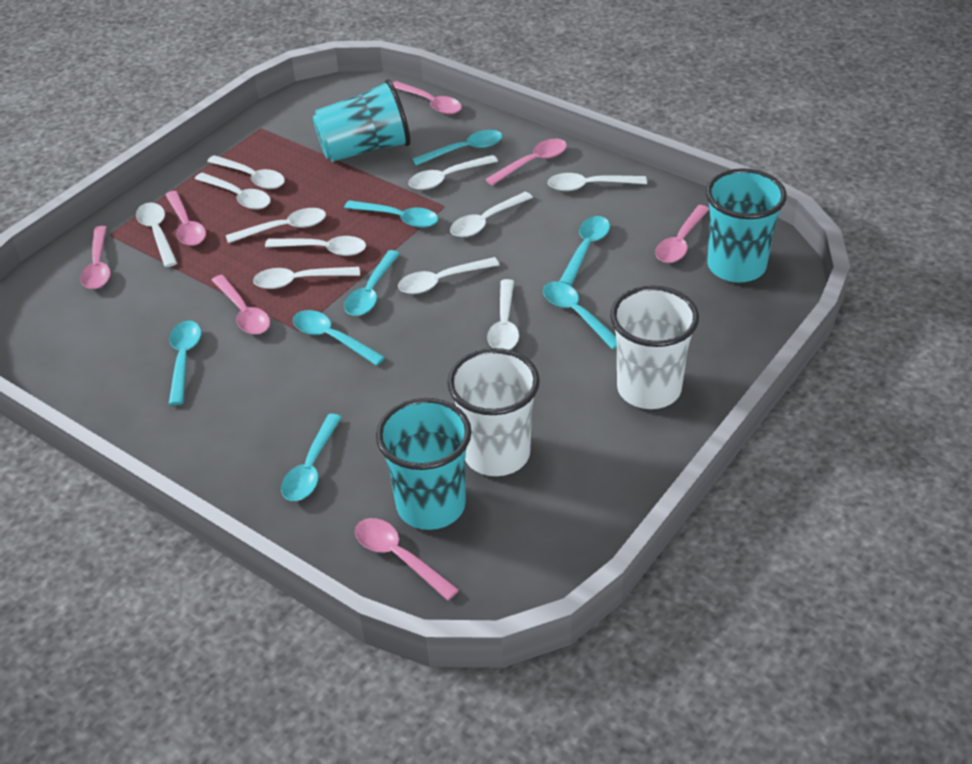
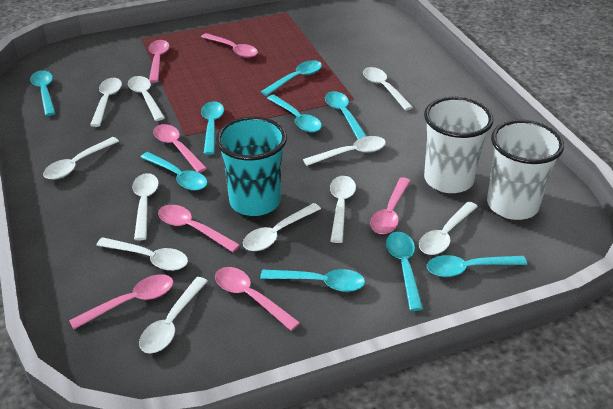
turquoise cup: 3 -> 1
turquoise spoon: 8 -> 9

